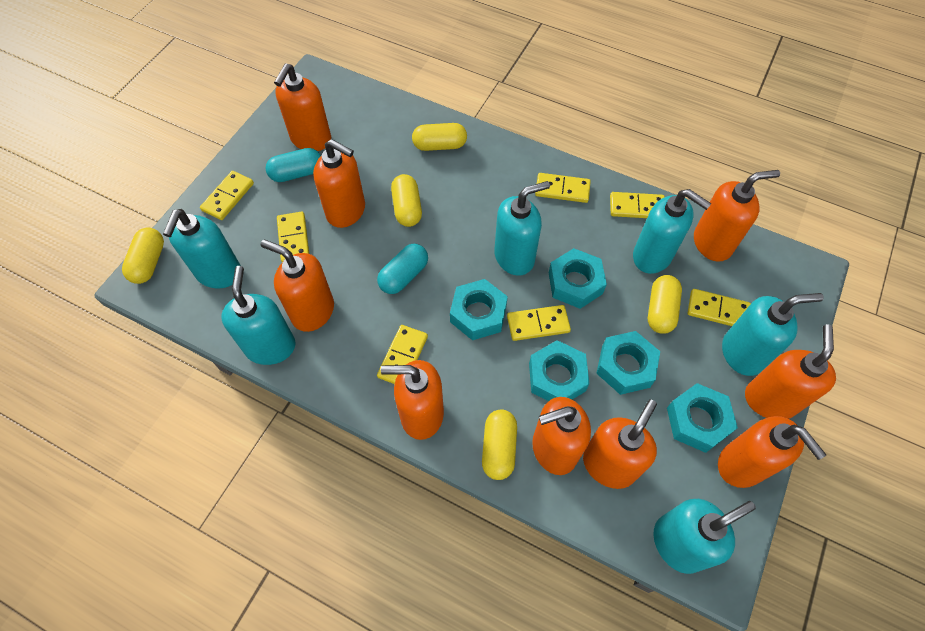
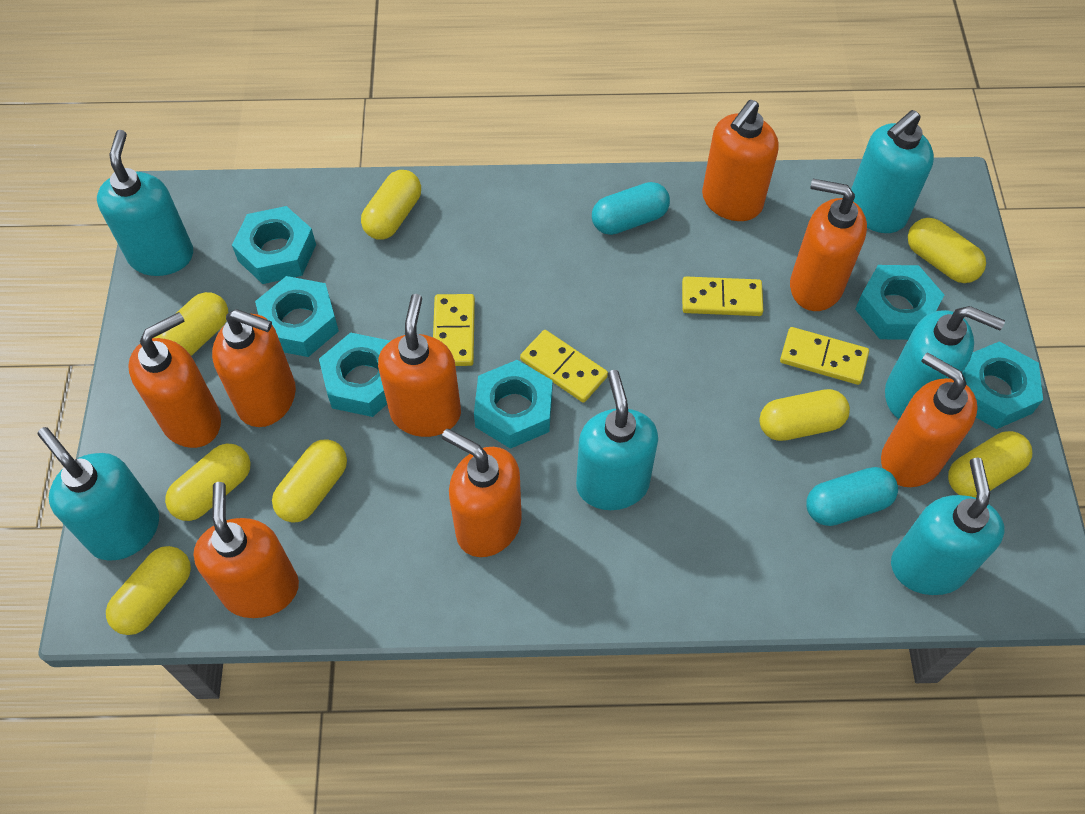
orange soap dispenser: 9 -> 8
turquoise nut: 5 -> 6
yellow capsule: 5 -> 8
yellow domino: 7 -> 4

